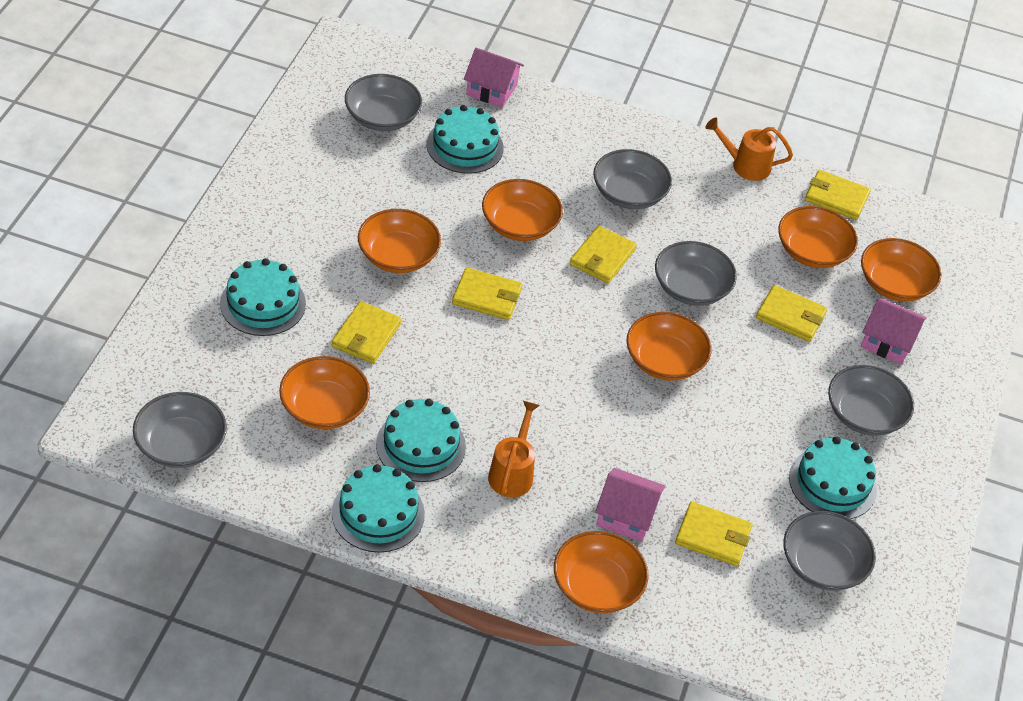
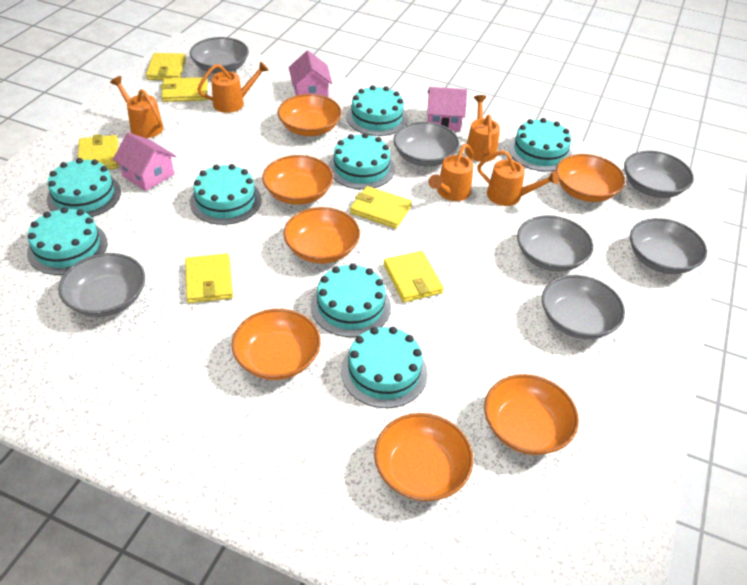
grey bowl: 6 -> 7
orange watering can: 2 -> 5
turquoise cake: 5 -> 8

